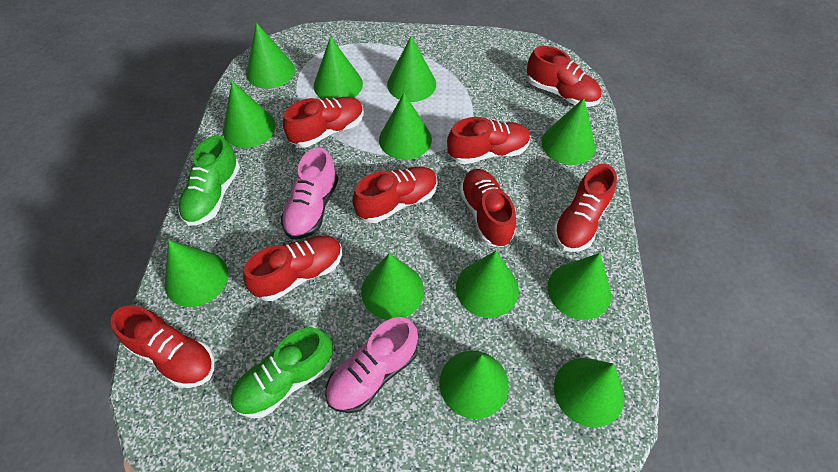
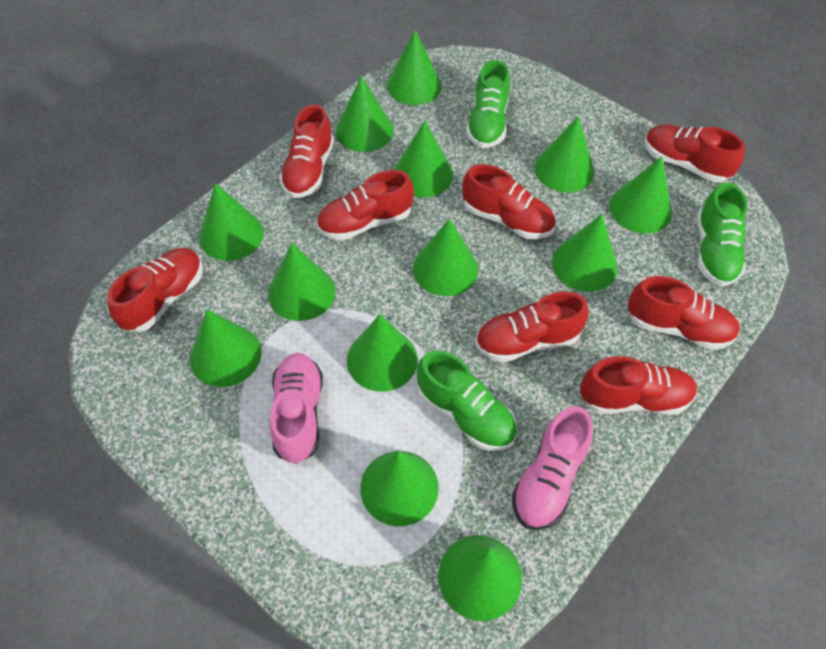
green cone: 12 -> 13
green shoe: 2 -> 3

